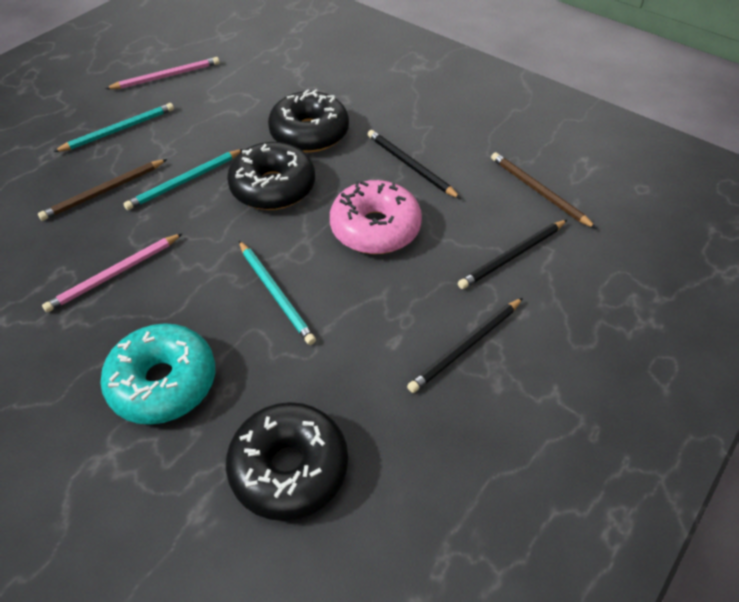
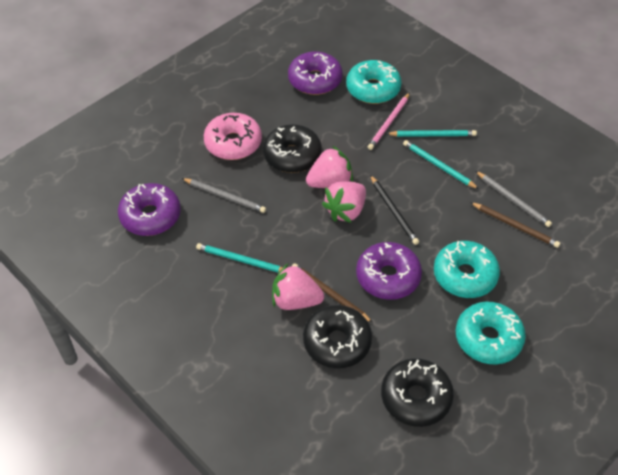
black pencil: 3 -> 1
grey pencil: 0 -> 2
pink pencil: 2 -> 1
pink strawberry: 0 -> 3
purple donut: 0 -> 3
turquoise donut: 1 -> 3

